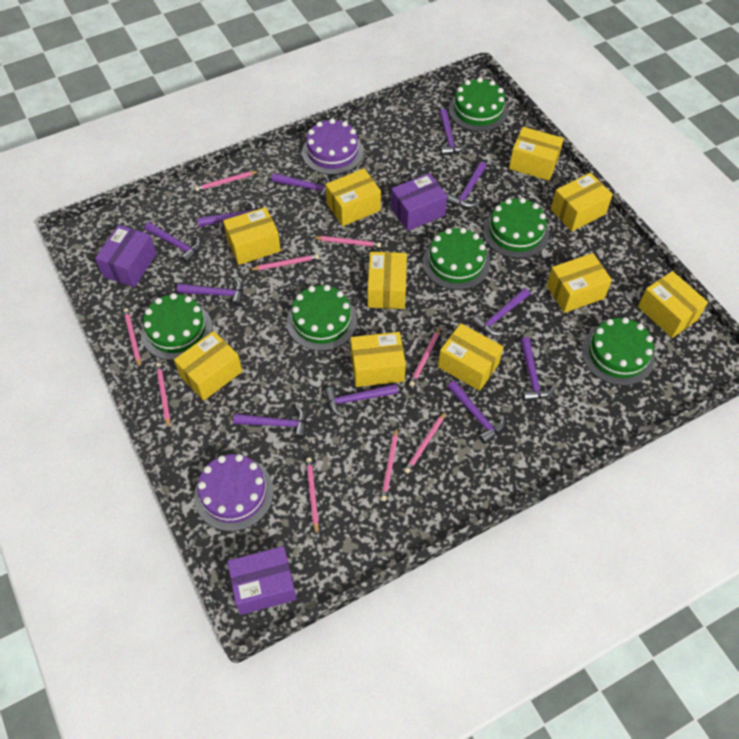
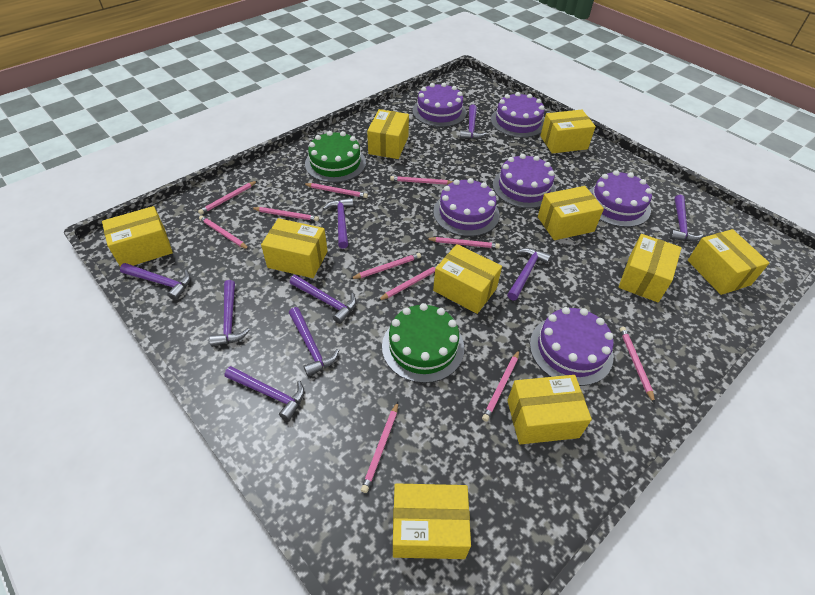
green cake: 6 -> 2
pink pencil: 9 -> 11
purple box: 3 -> 0
purple cake: 2 -> 6
purple hammer: 11 -> 9

